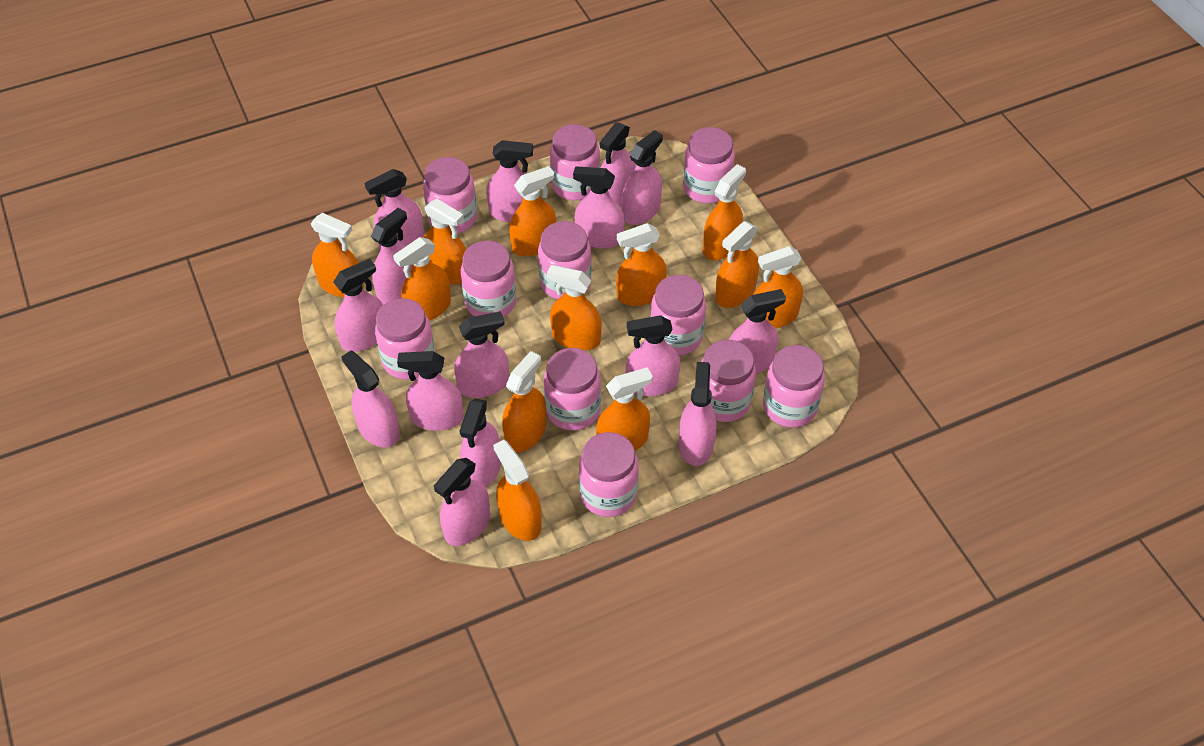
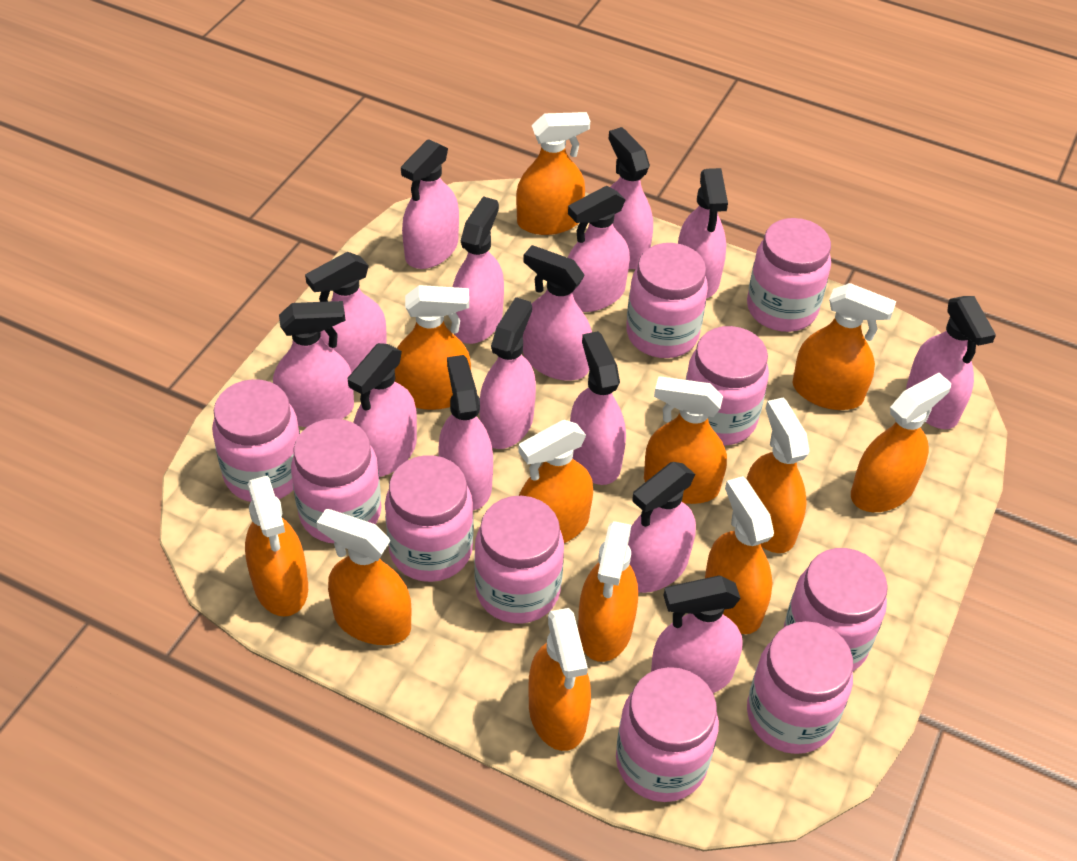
pink jar: 11 -> 10

